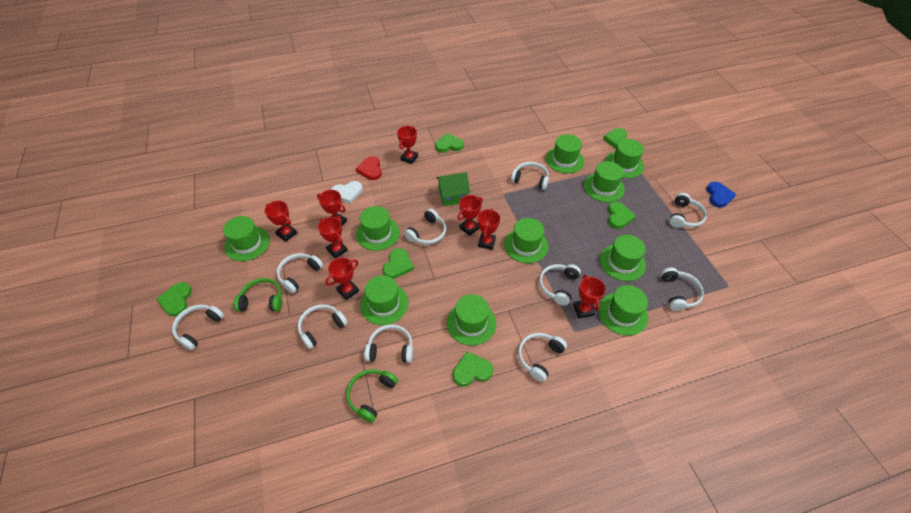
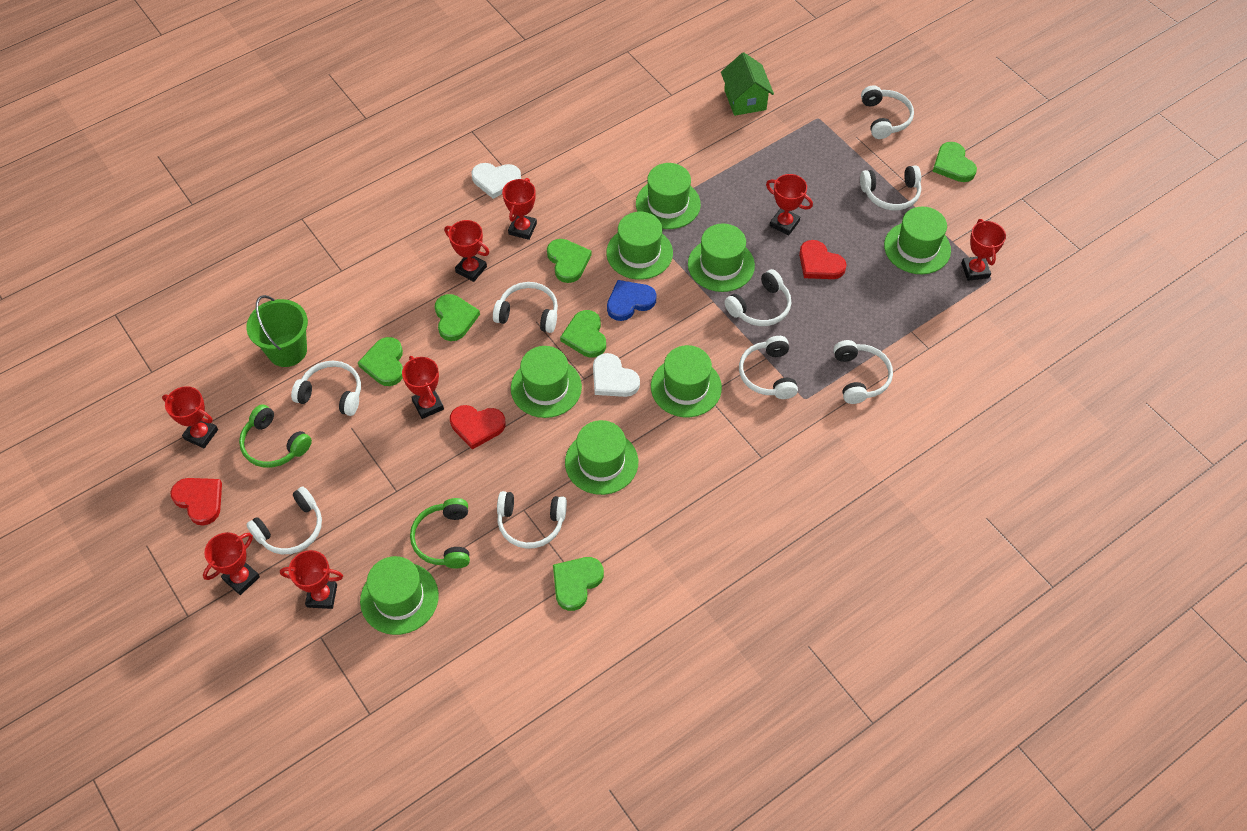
green bucket: 0 -> 1
green hat: 10 -> 8
red heart: 1 -> 3
white headphones: 10 -> 9
white heart: 1 -> 2

